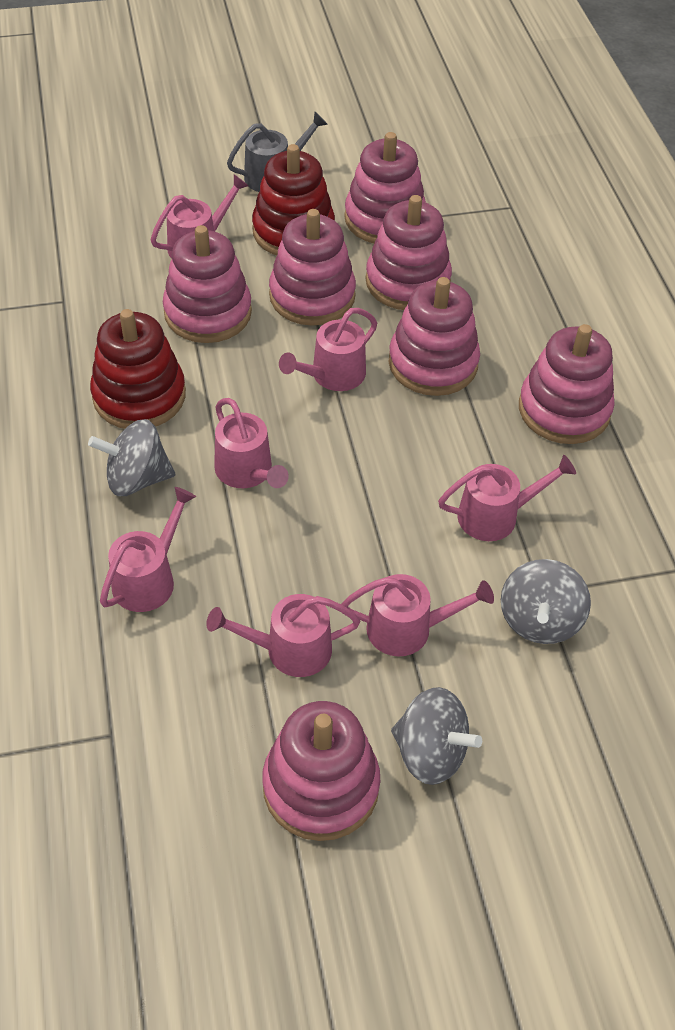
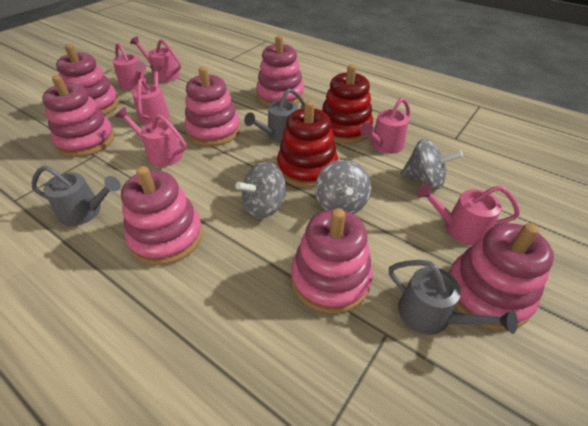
grey watering can: 1 -> 3
pink watering can: 7 -> 6

